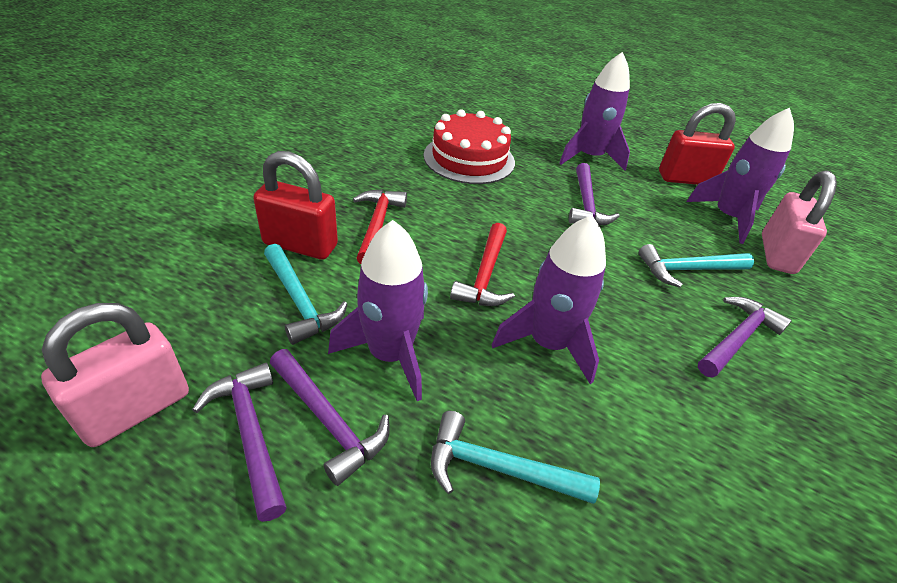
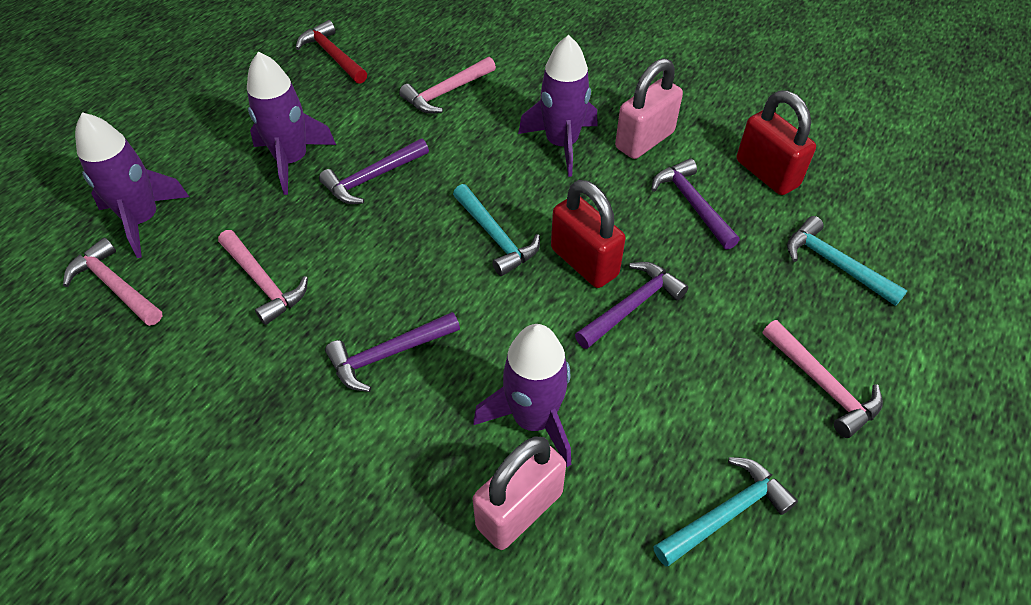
pink hammer: 0 -> 4
red cake: 1 -> 0
red hammer: 2 -> 1

